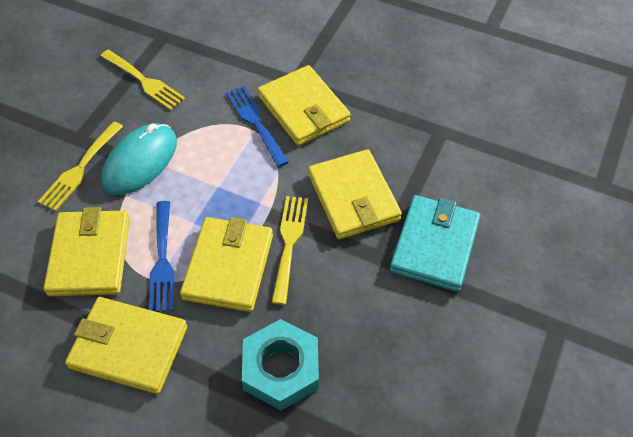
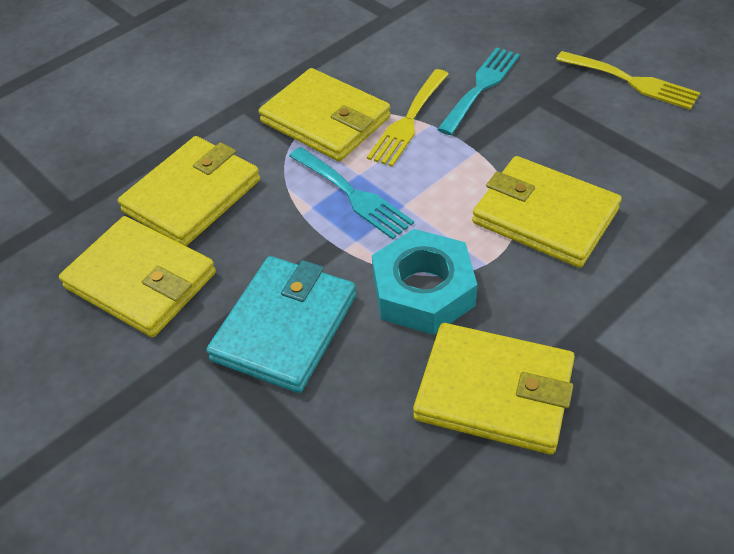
blue fork: 2 -> 0
turquoise fork: 0 -> 2
turquoise mouse: 1 -> 0
yellow fork: 3 -> 2

